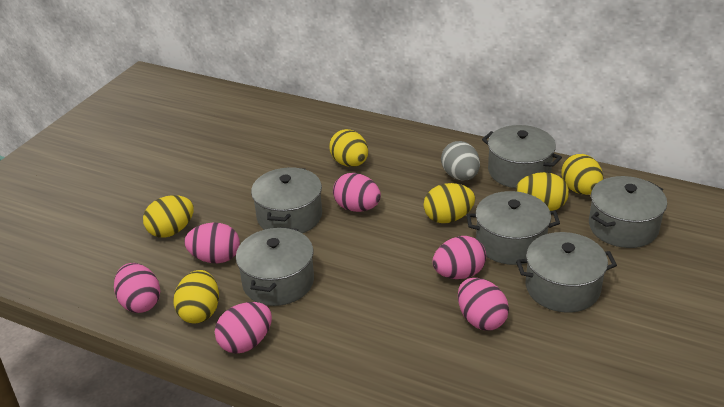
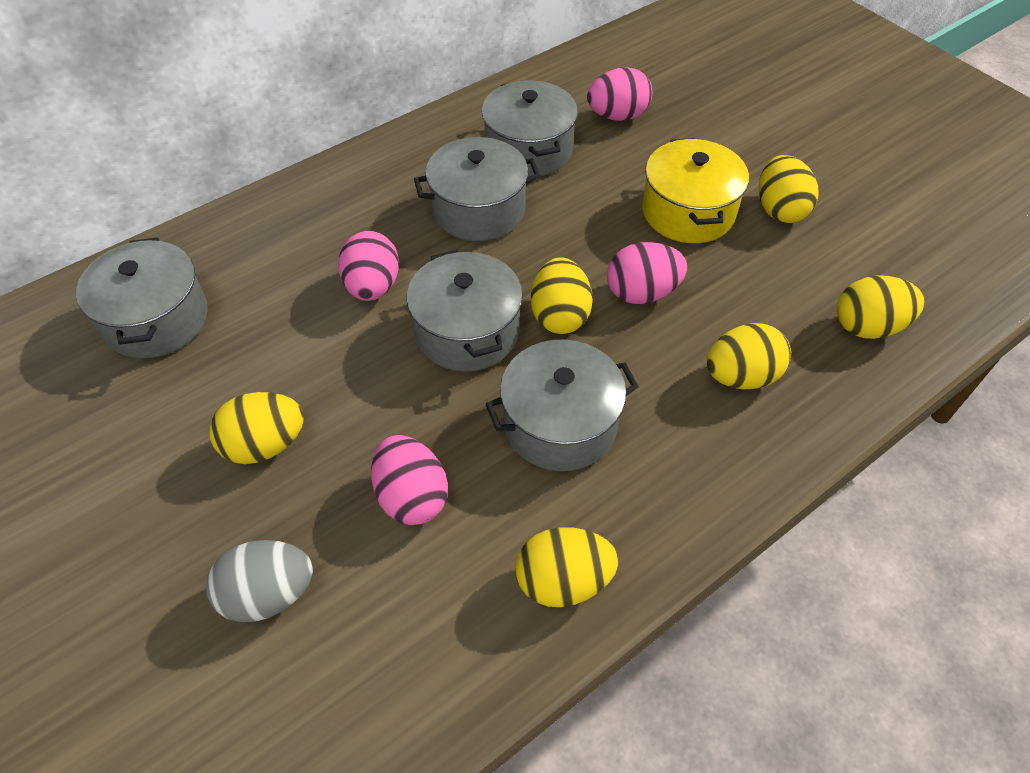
grey pot: 6 -> 5
pink egg: 6 -> 4
yellow pot: 0 -> 1

